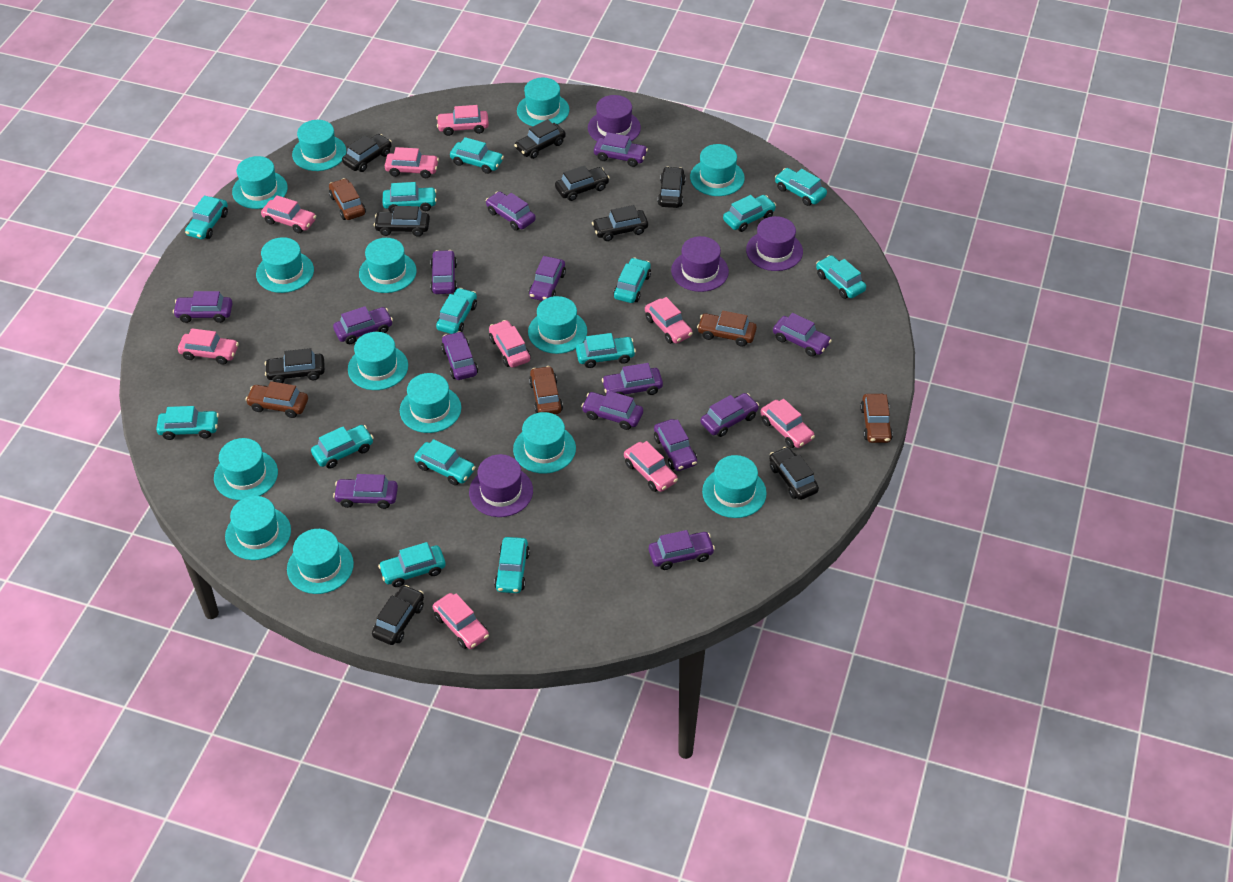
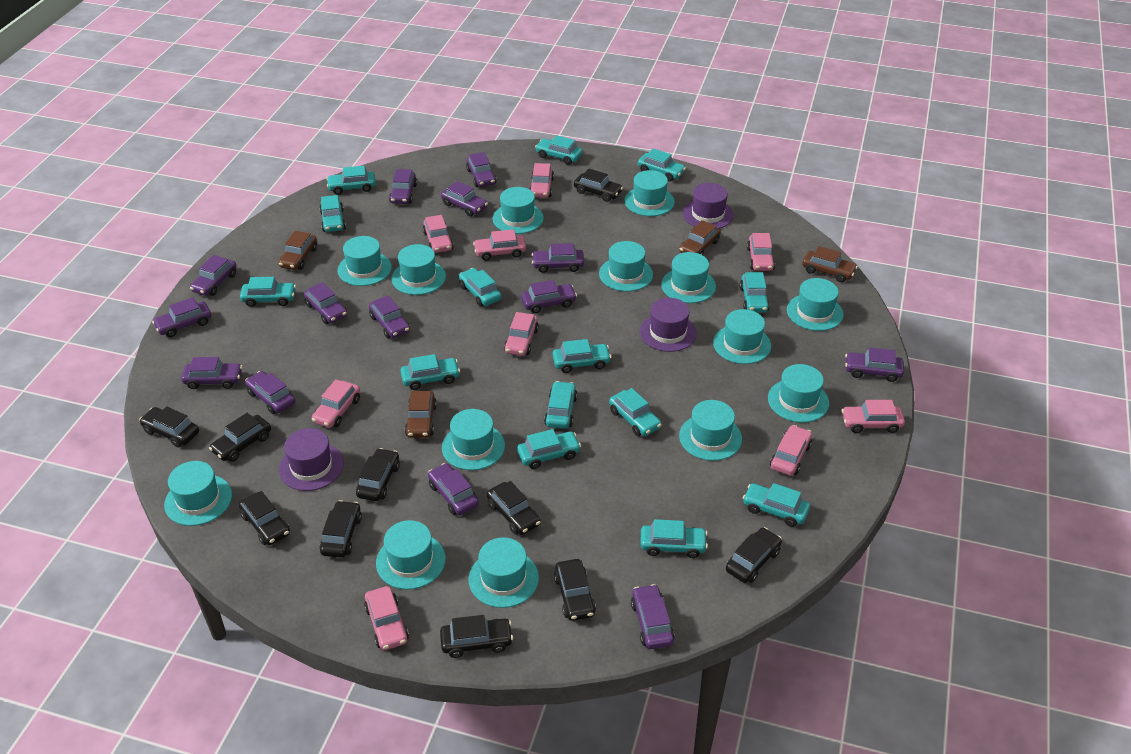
black car: 9 -> 10
brown car: 5 -> 4
purple hat: 4 -> 3

